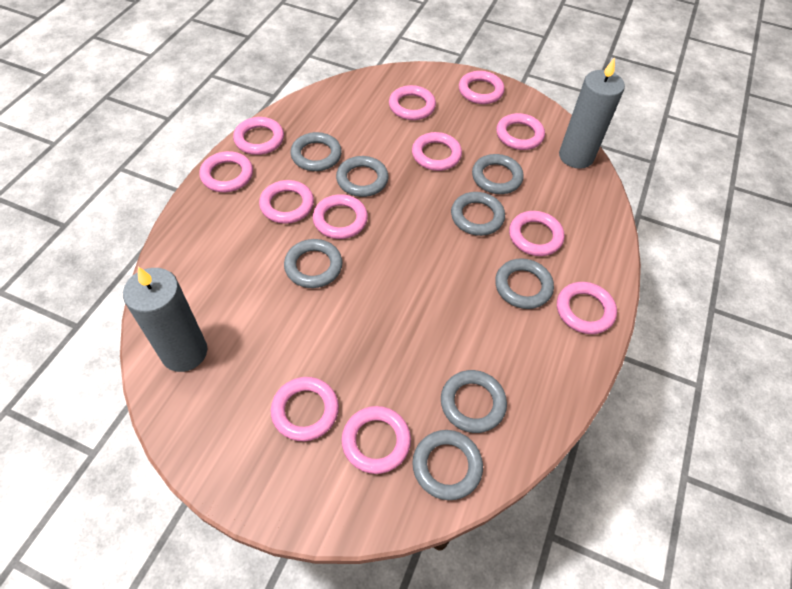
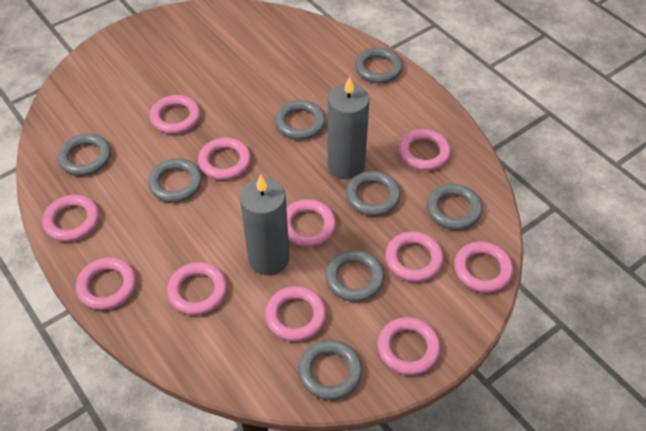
pink ring: 12 -> 11

